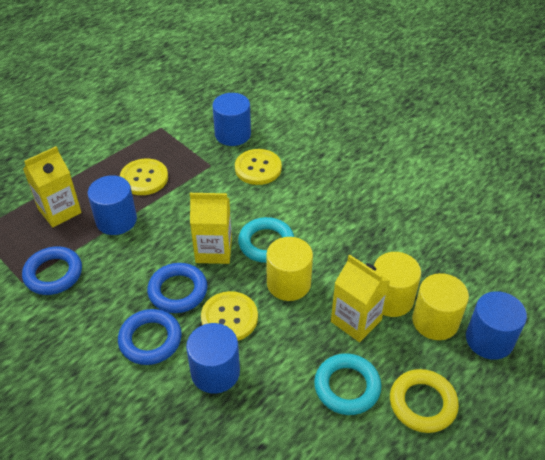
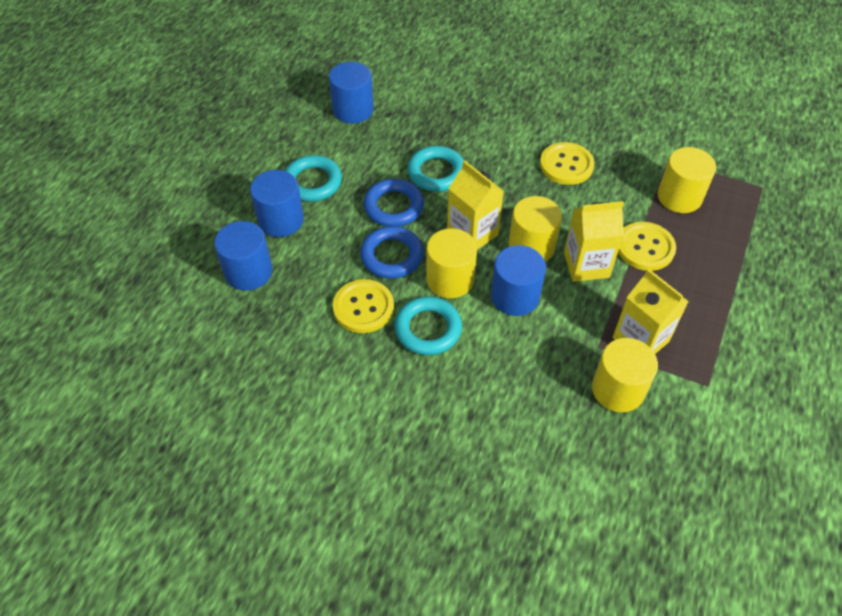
blue ring: 3 -> 2
turquoise ring: 2 -> 3
yellow cylinder: 3 -> 4
yellow ring: 1 -> 0

